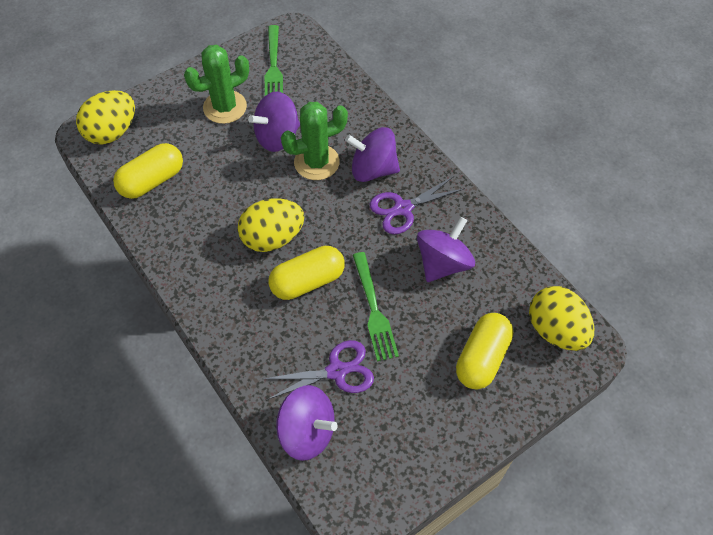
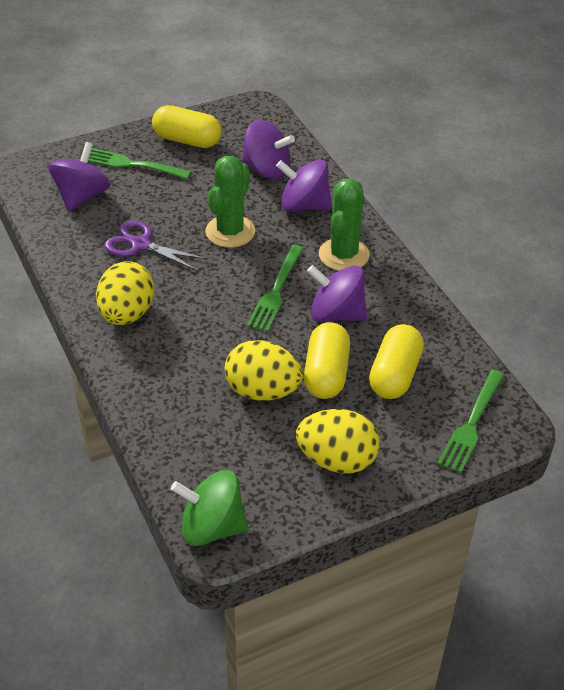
green fork: 2 -> 3
green spinning top: 0 -> 1
purple scissors: 2 -> 1

